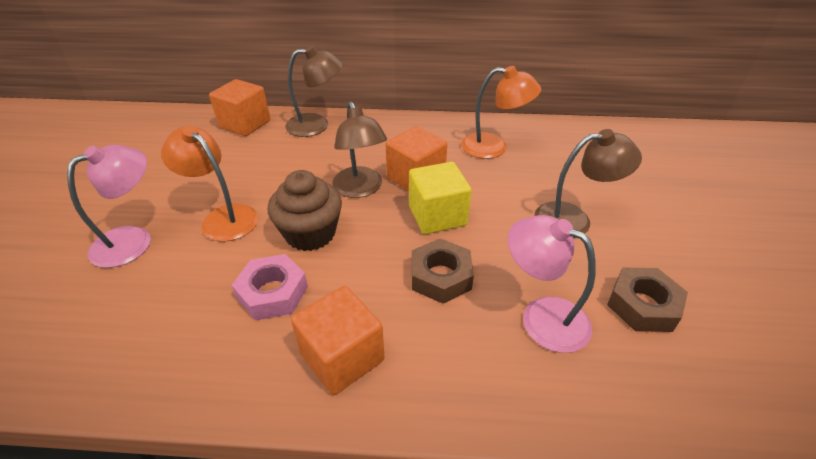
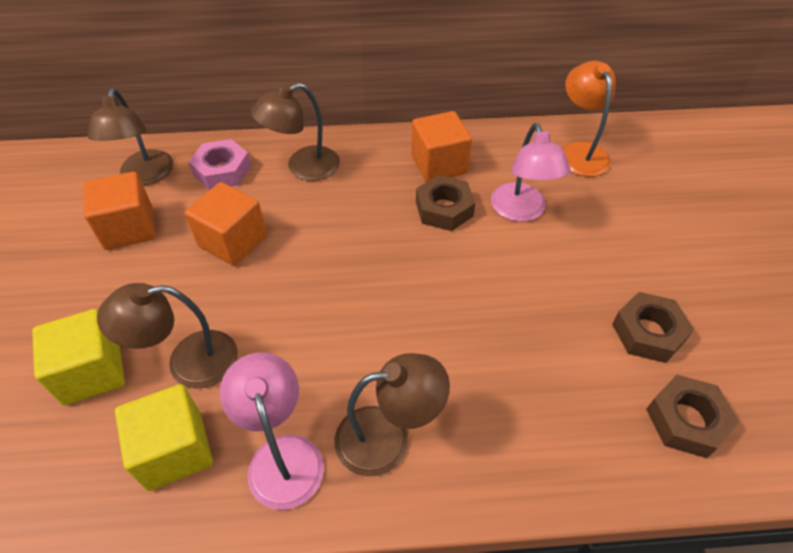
brown cupcake: 1 -> 0
brown lamp: 3 -> 4
brown nut: 2 -> 3
orange lamp: 2 -> 1
yellow cube: 1 -> 2

